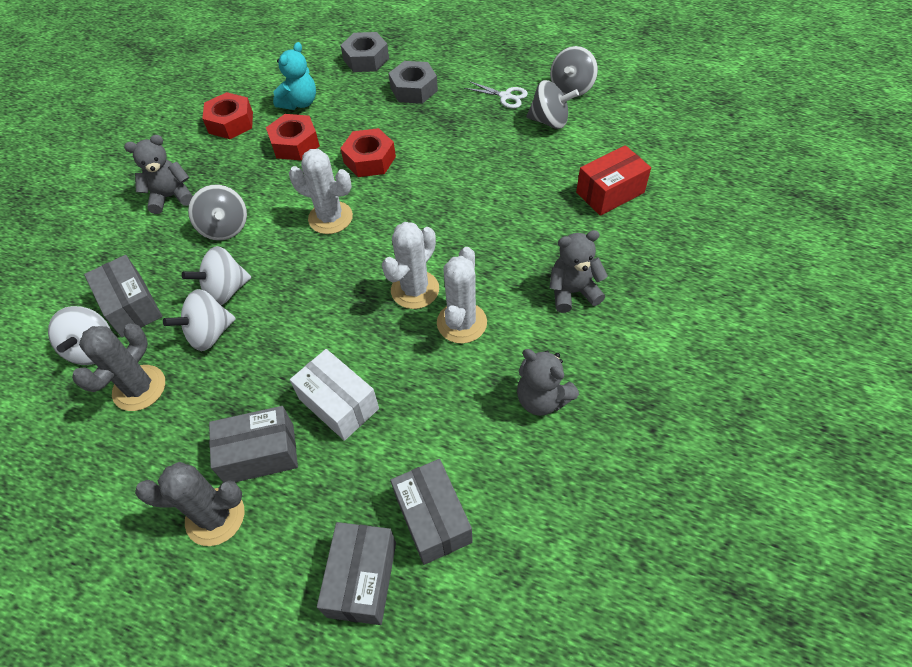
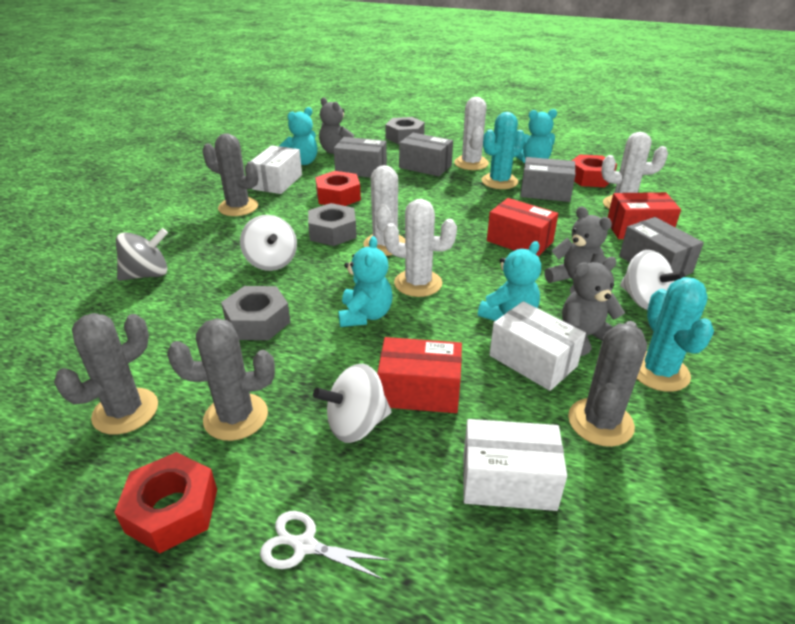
grey cactus: 2 -> 4
grey nut: 2 -> 3
grey spinning top: 3 -> 1
red box: 1 -> 3
turquoise cactus: 0 -> 2
turquoise teddy bear: 1 -> 4
white box: 1 -> 3
white cactus: 3 -> 4

